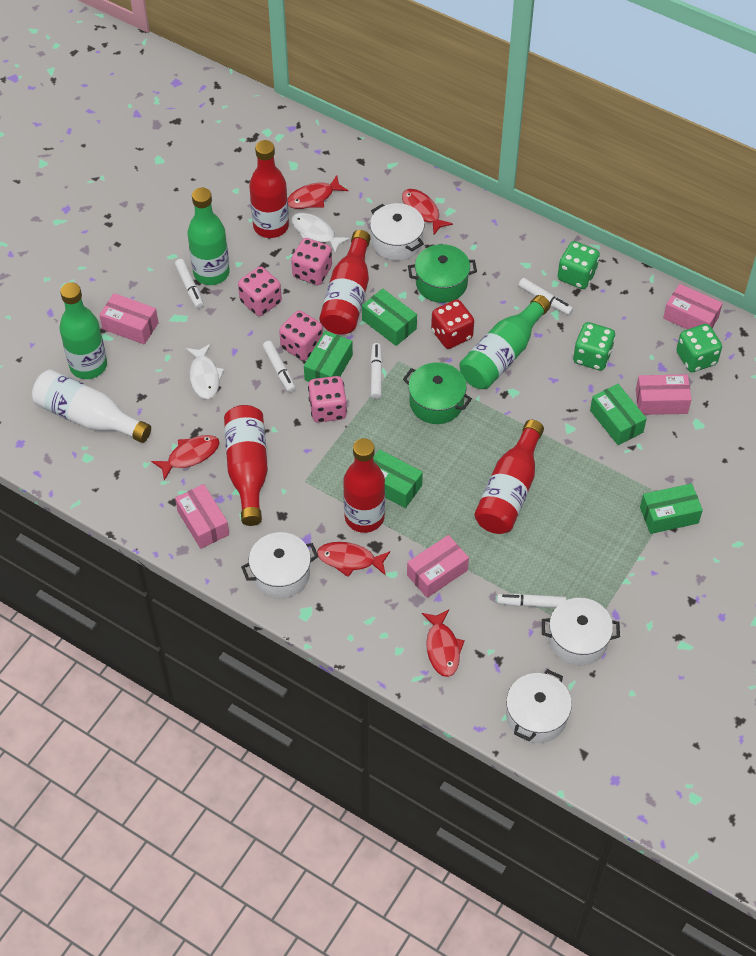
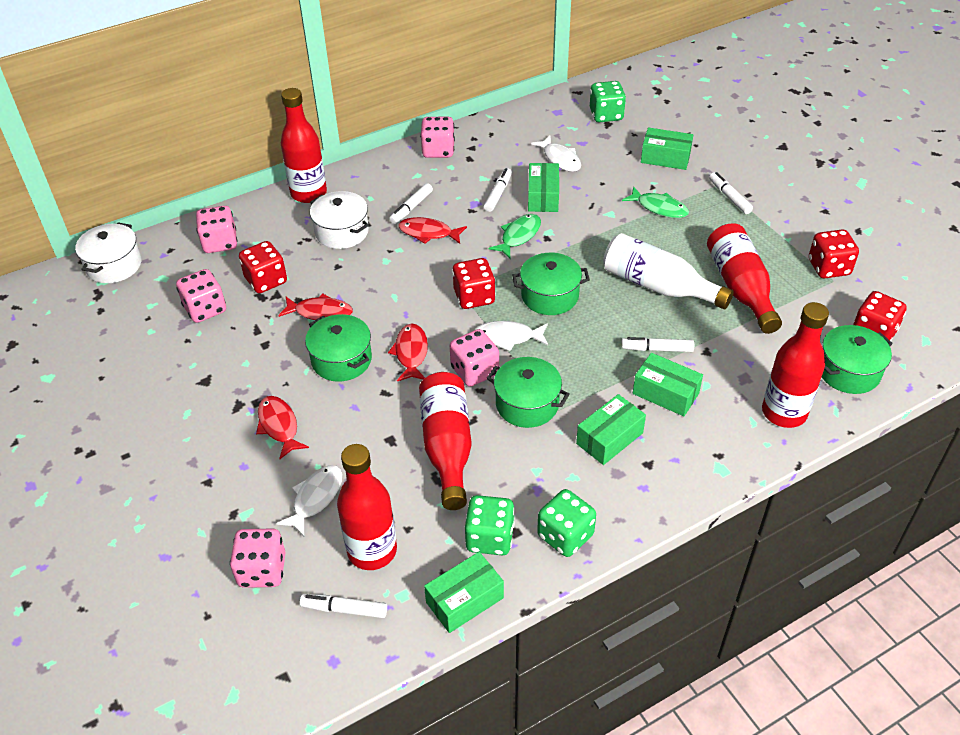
green bottle: 3 -> 0
green fish: 0 -> 2
green pot: 2 -> 4
pink box: 5 -> 0
pink dice: 4 -> 5
red dice: 1 -> 4
red fish: 5 -> 4
white fish: 2 -> 3
white pot: 4 -> 2

